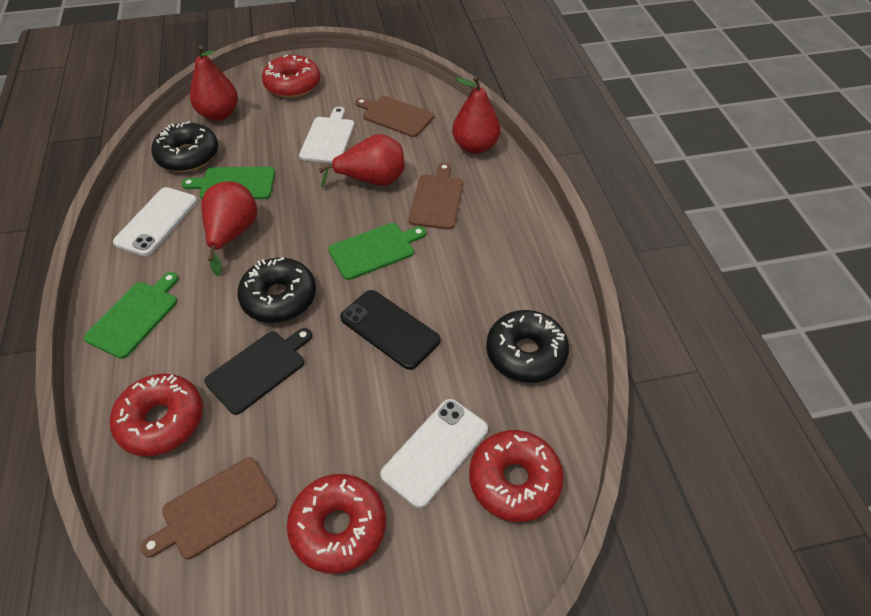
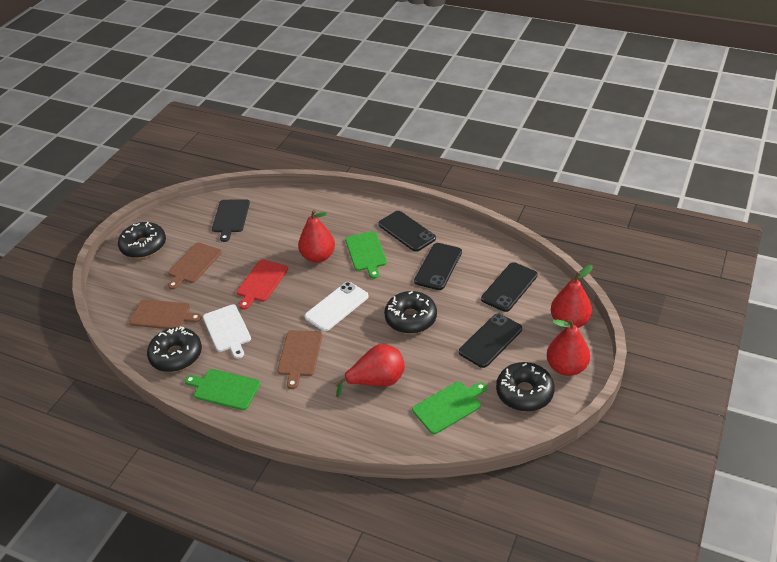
black donut: 3 -> 4
black phone: 1 -> 4
red cutting board: 0 -> 1
red donut: 4 -> 0
white phone: 2 -> 1

